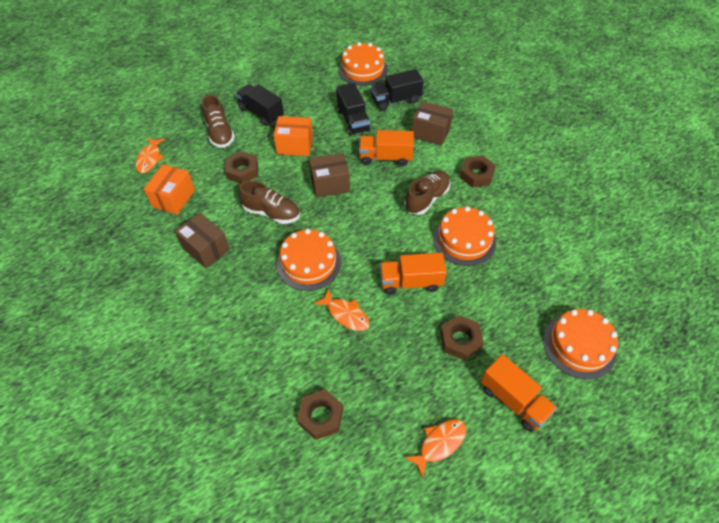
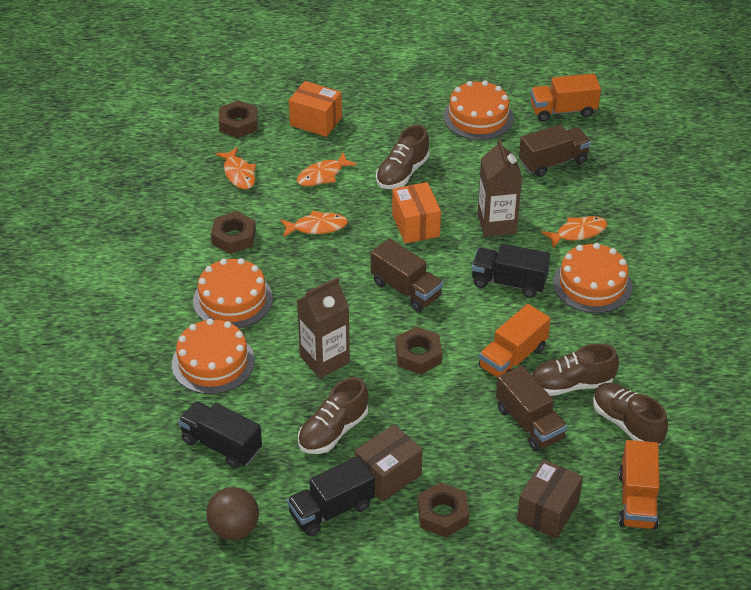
brown ball: 0 -> 1
brown box: 3 -> 2
brown carton: 0 -> 2
brown shoe: 3 -> 4
brown truck: 0 -> 3
orange fish: 3 -> 4

